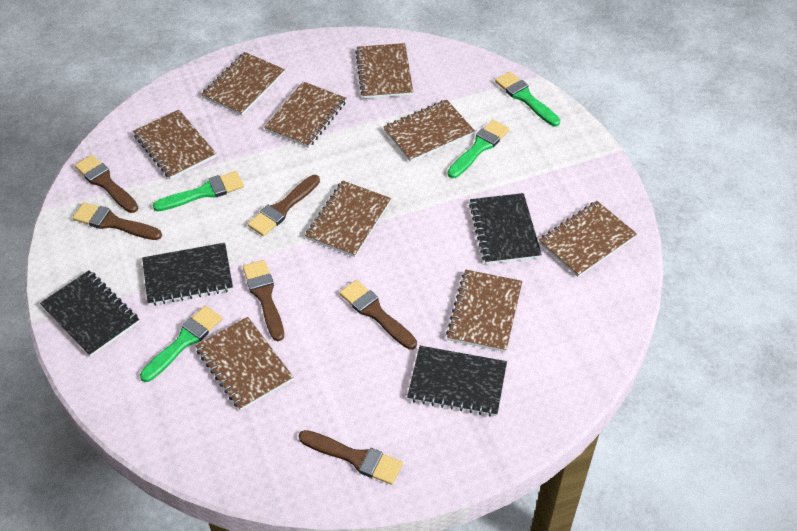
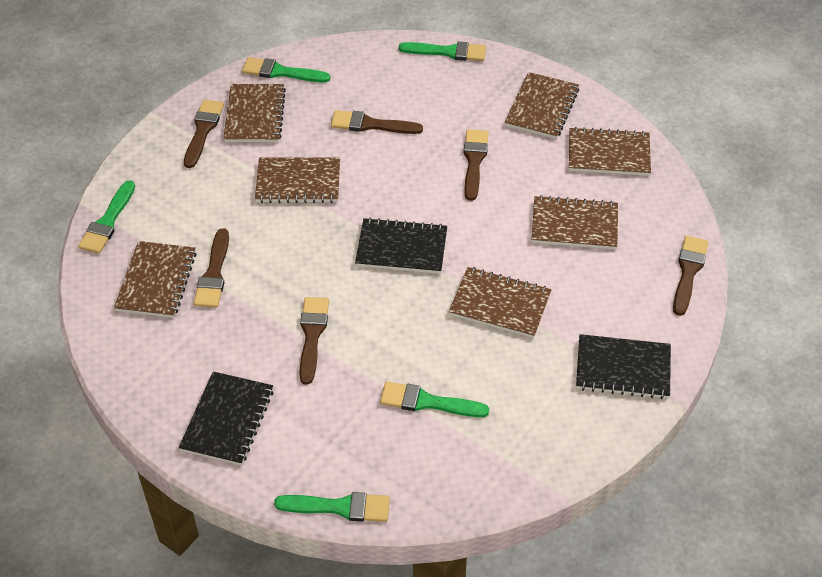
black notebook: 4 -> 3
brown notebook: 9 -> 7
green brush: 4 -> 5

